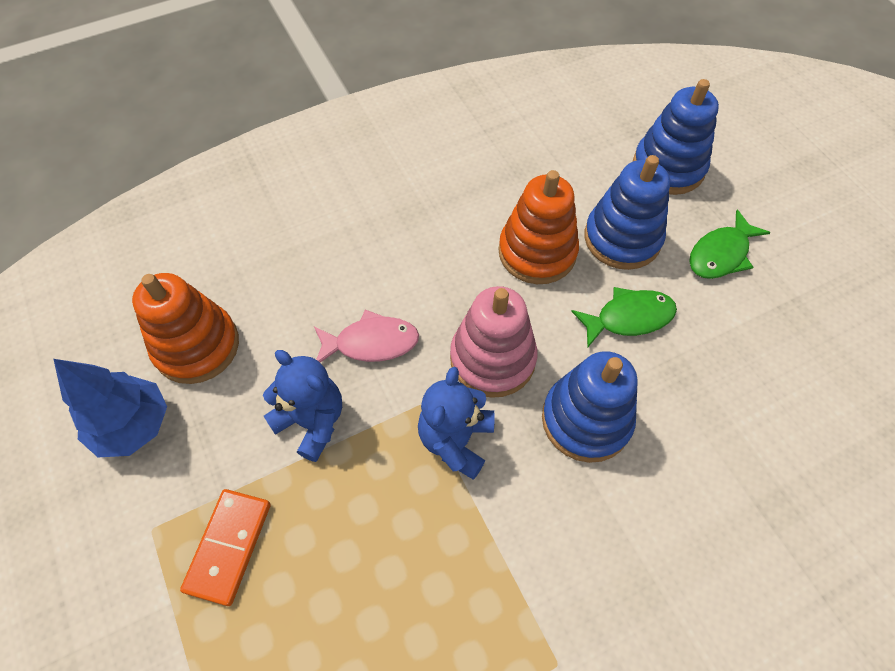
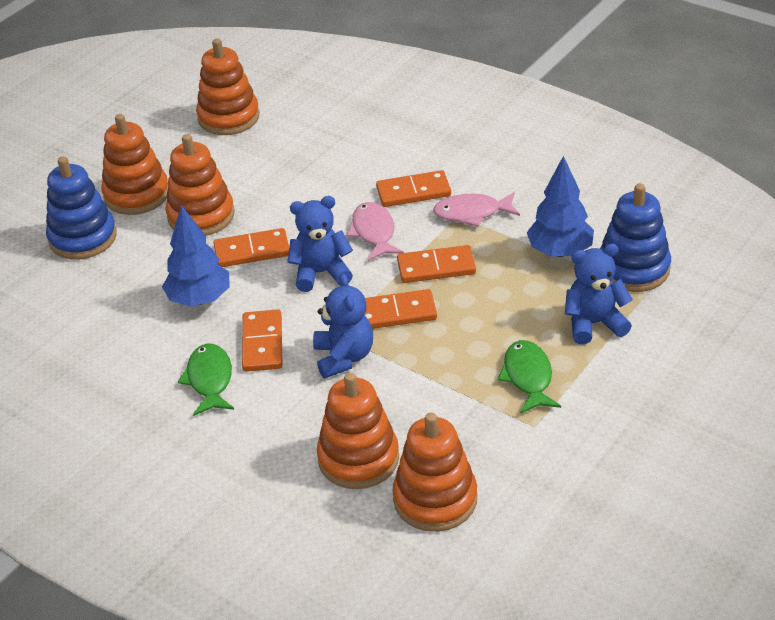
blue stacking toy: 3 -> 2
blue teddy bear: 2 -> 3
blue tree: 1 -> 2
orange domino: 1 -> 5
orange stacking toy: 2 -> 5
pink fish: 1 -> 2
pink stacking toy: 1 -> 0

